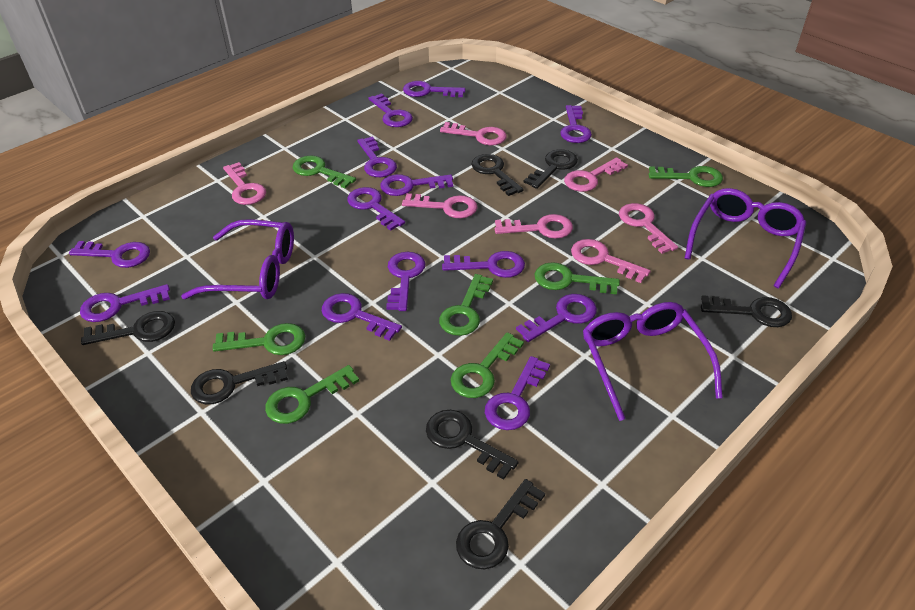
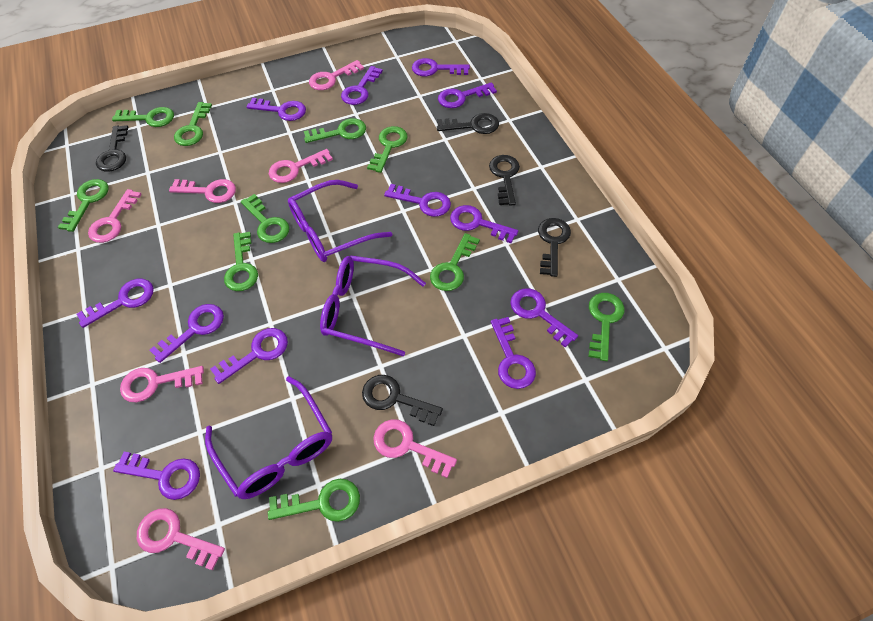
black key: 7 -> 5
green key: 7 -> 10
purple key: 13 -> 12

